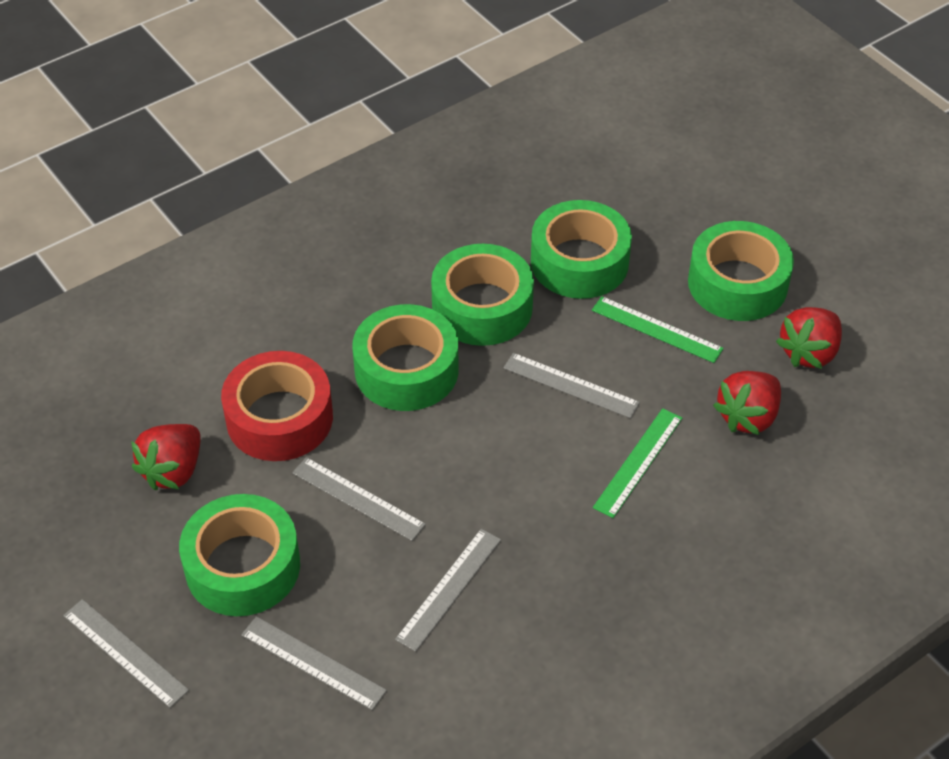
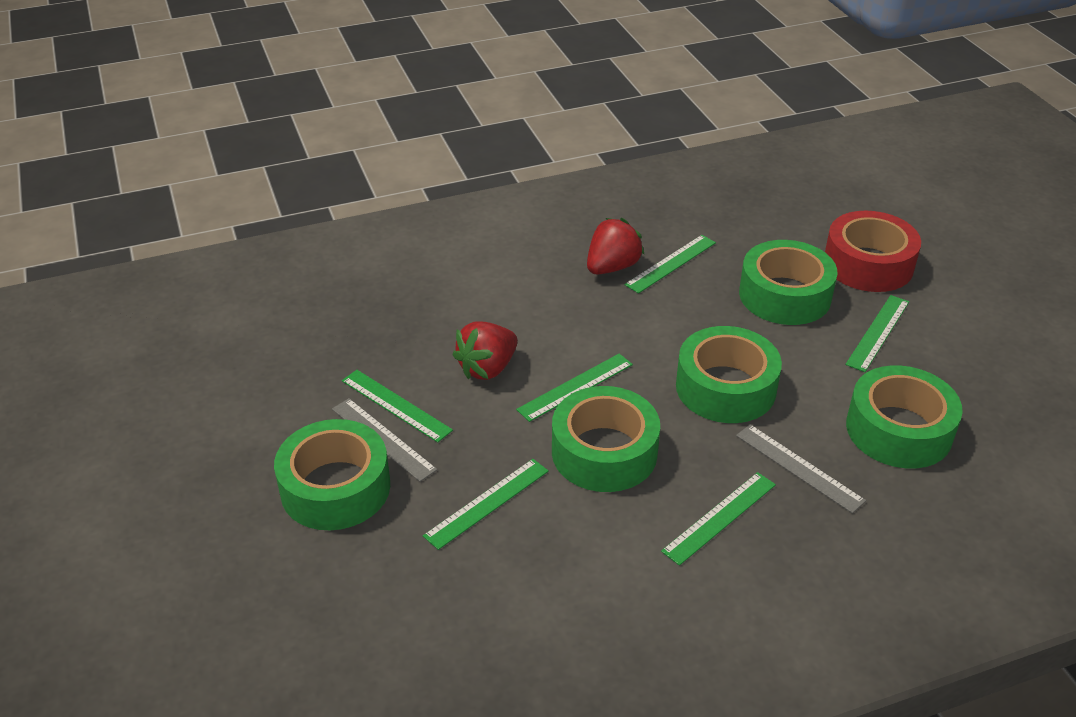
green ruler: 2 -> 6
grey ruler: 5 -> 2
red strawberry: 3 -> 2

